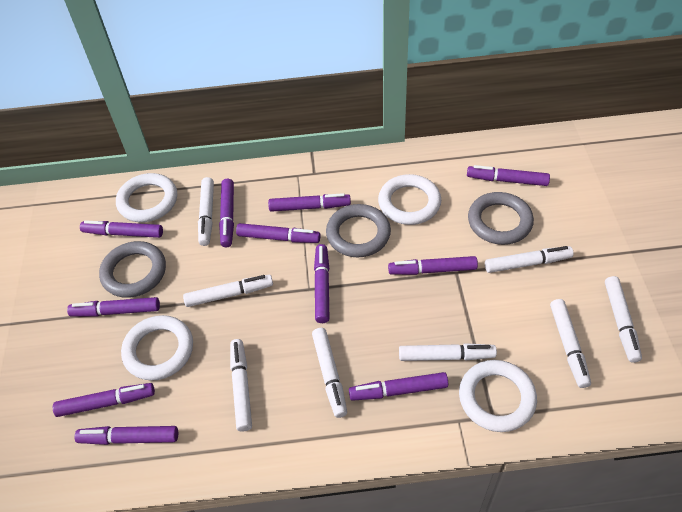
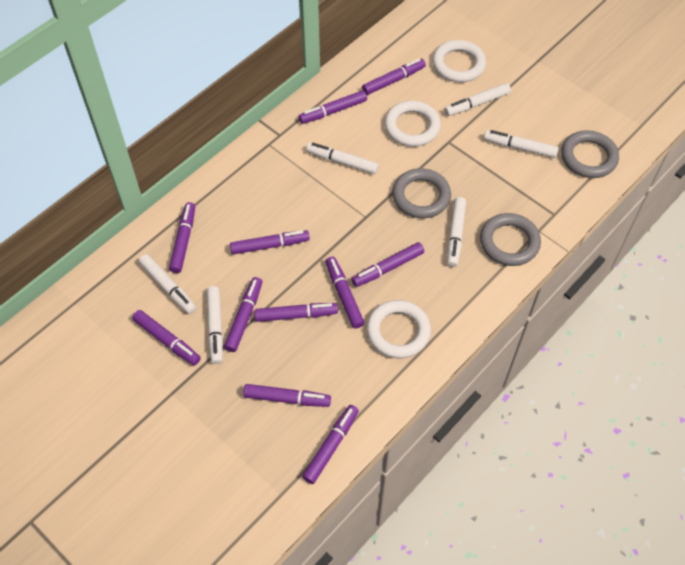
white marker: 8 -> 6
white ring: 4 -> 3

